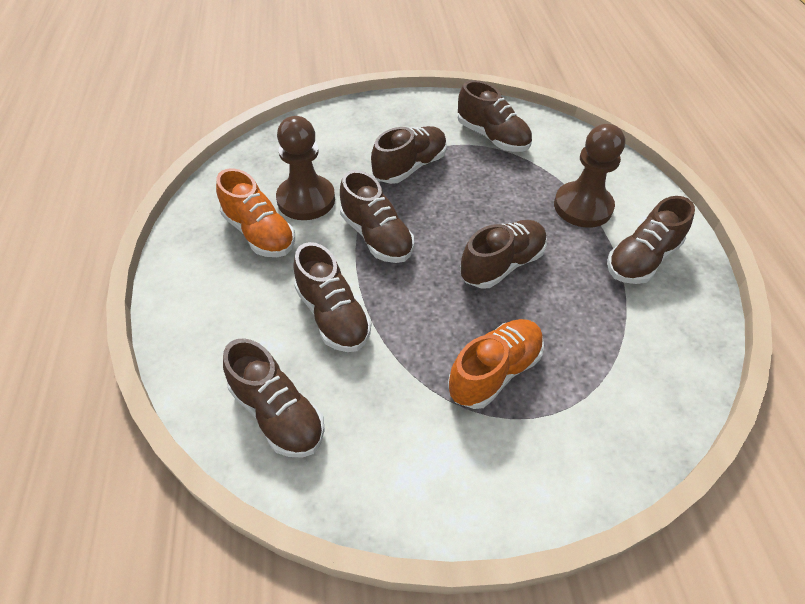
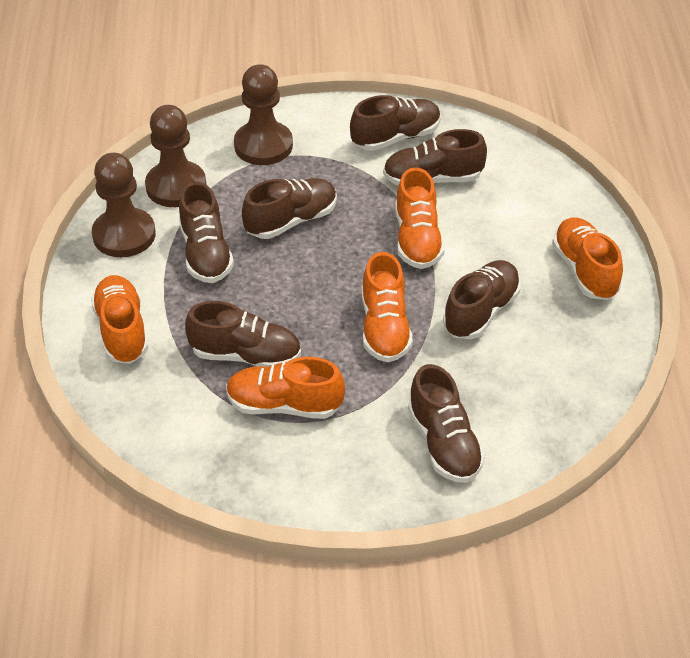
brown pawn: 2 -> 3
orange shoe: 2 -> 5

